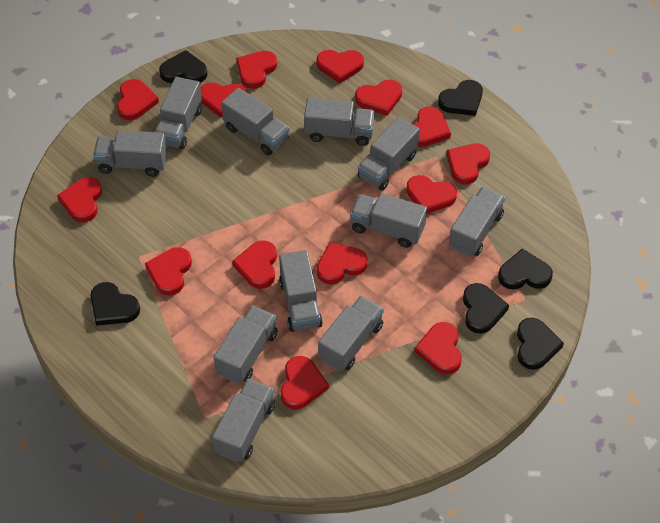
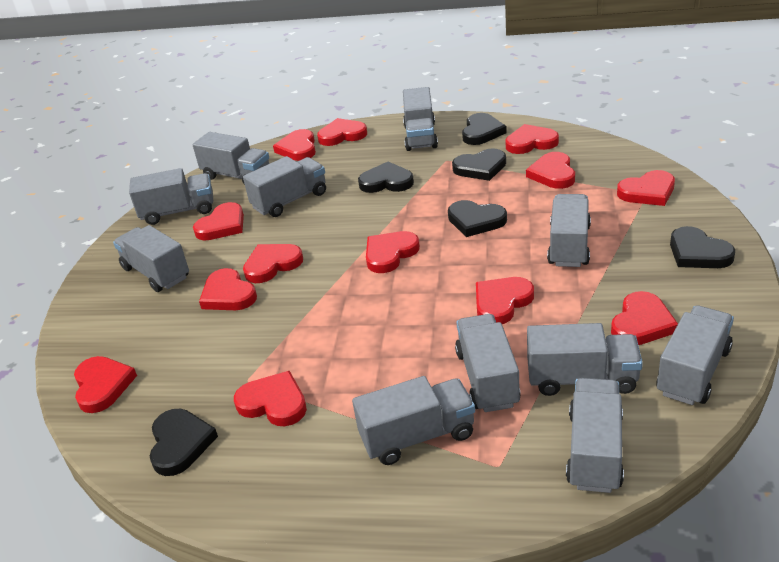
red heart: 14 -> 13

